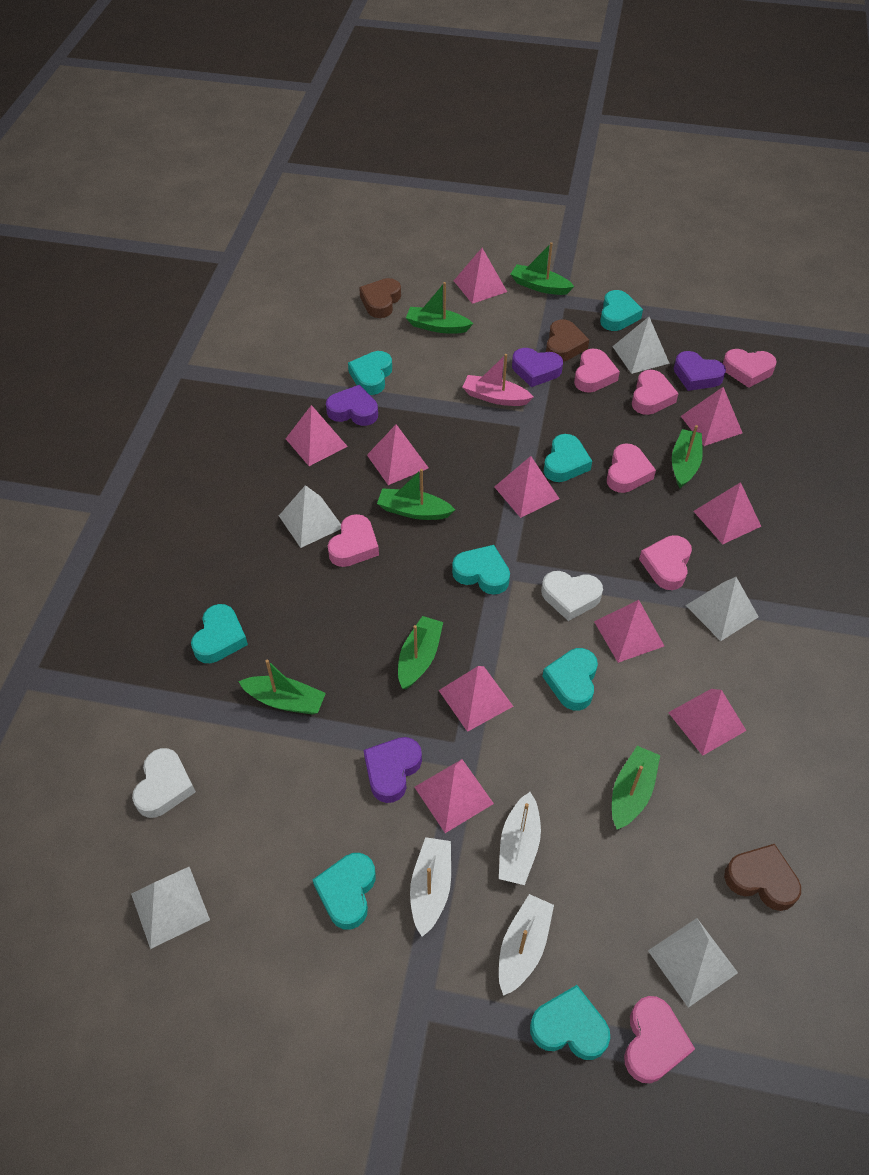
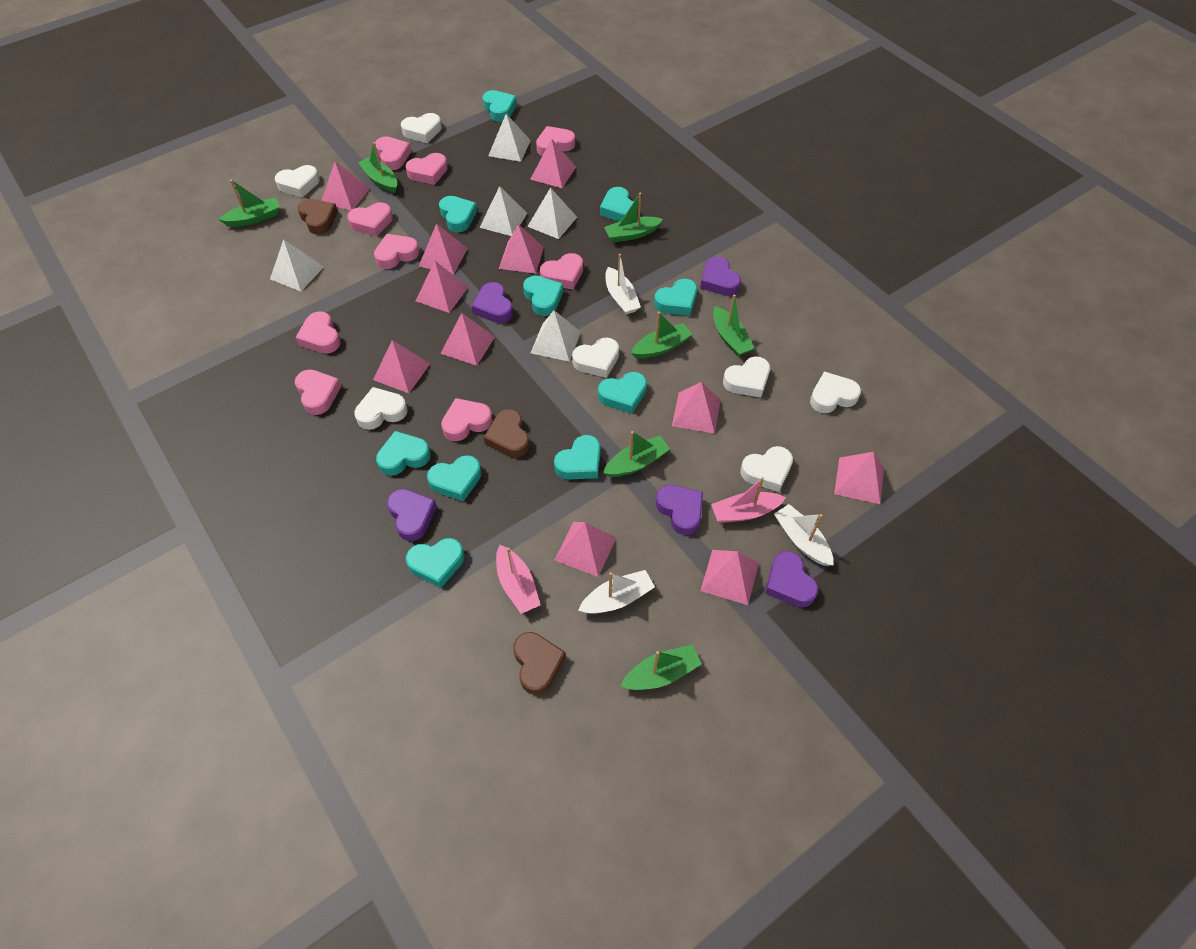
pink boat: 1 -> 2
pink heart: 7 -> 9
pink pyramid: 10 -> 11
purple heart: 4 -> 5
turquoise heart: 8 -> 10
white heart: 2 -> 7

